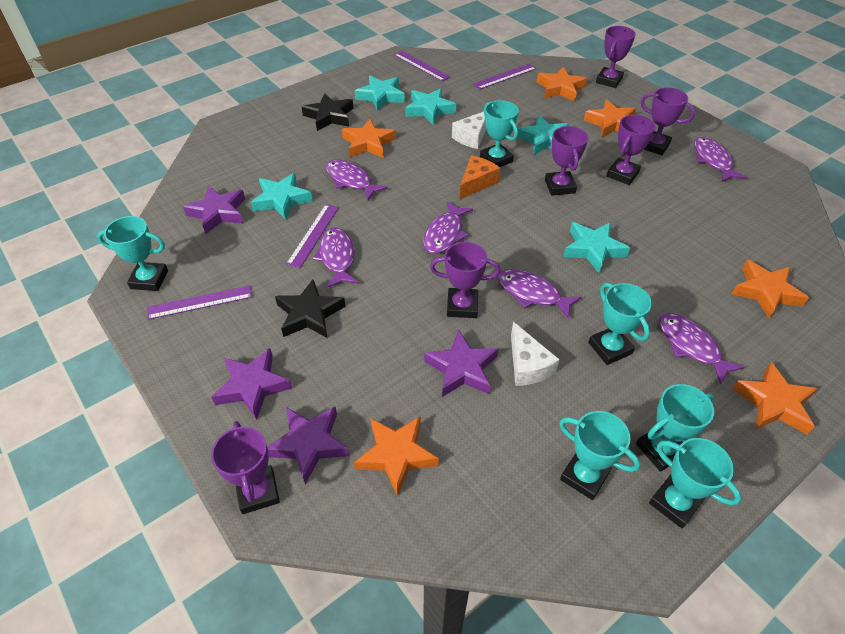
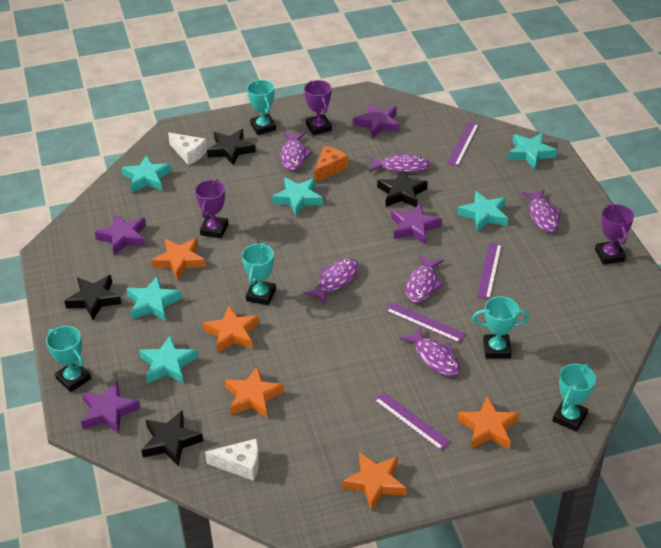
black star: 2 -> 4
orange star: 6 -> 5
purple trophy: 6 -> 3
turquoise star: 5 -> 6
turquoise trophy: 6 -> 5

